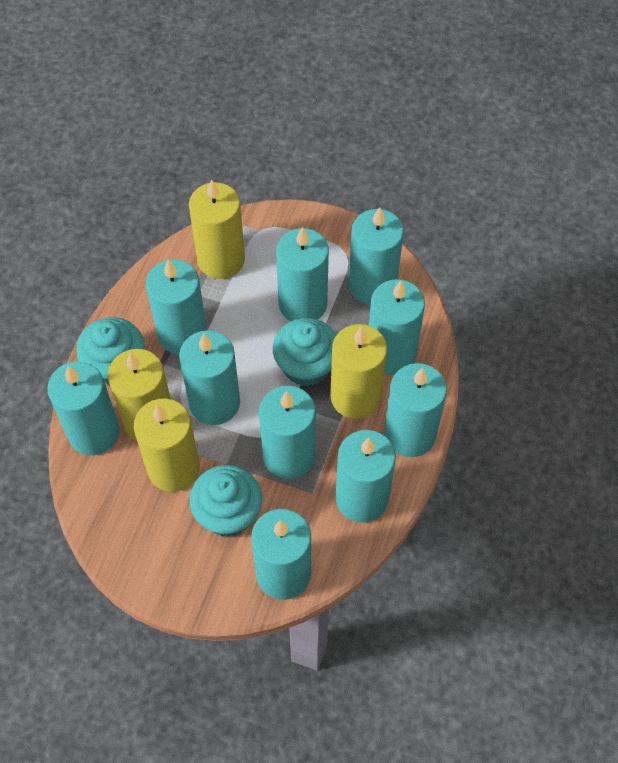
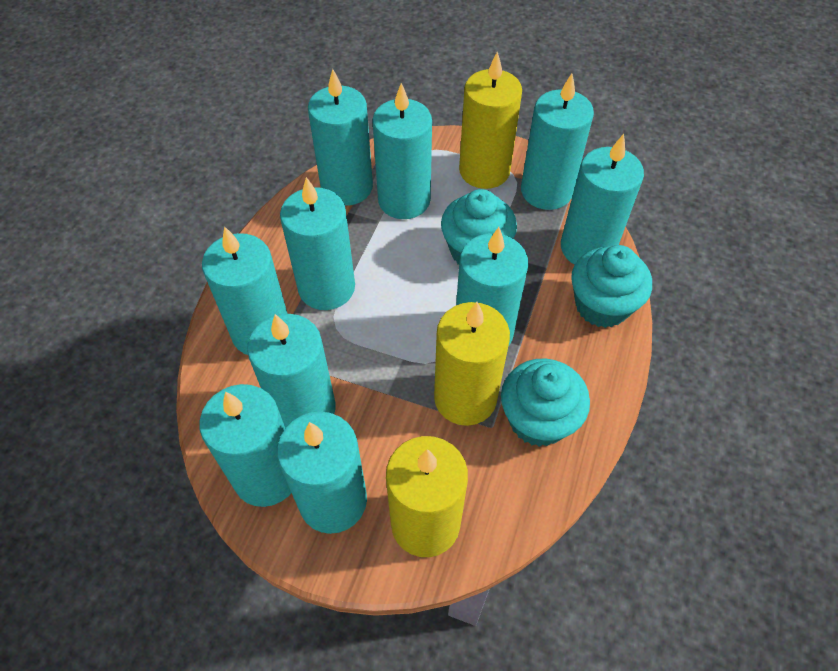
yellow candle: 4 -> 3

